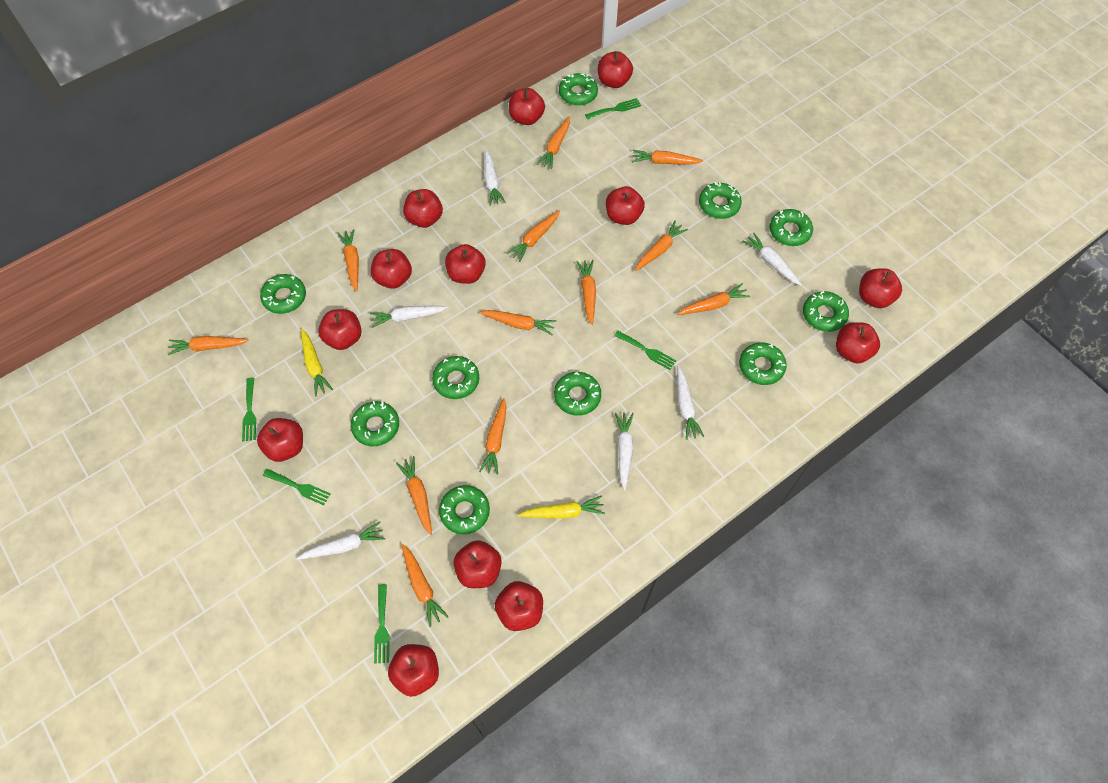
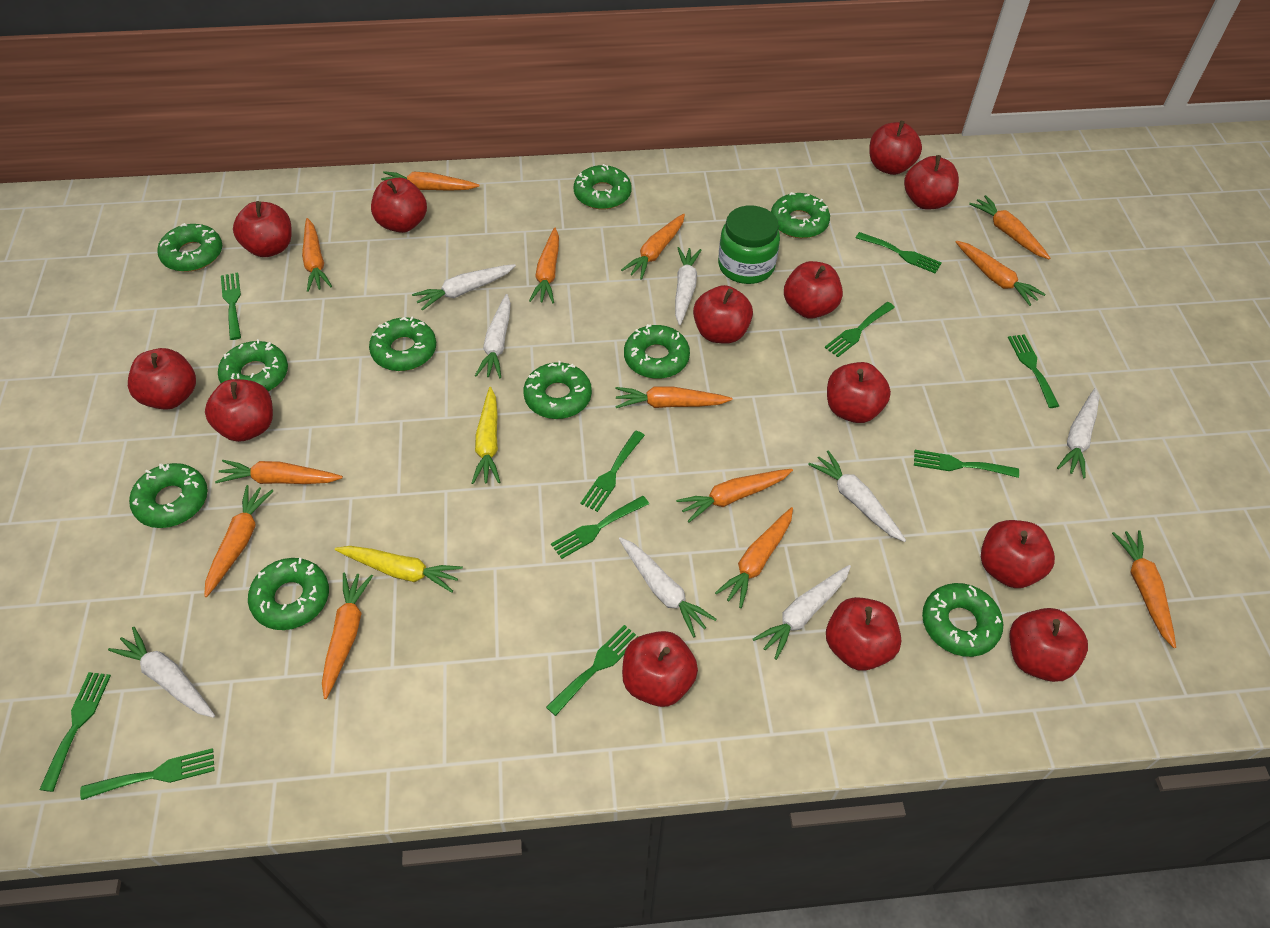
green fork: 5 -> 10
green jar: 0 -> 1
orange carrot: 12 -> 13
white carrot: 6 -> 8

